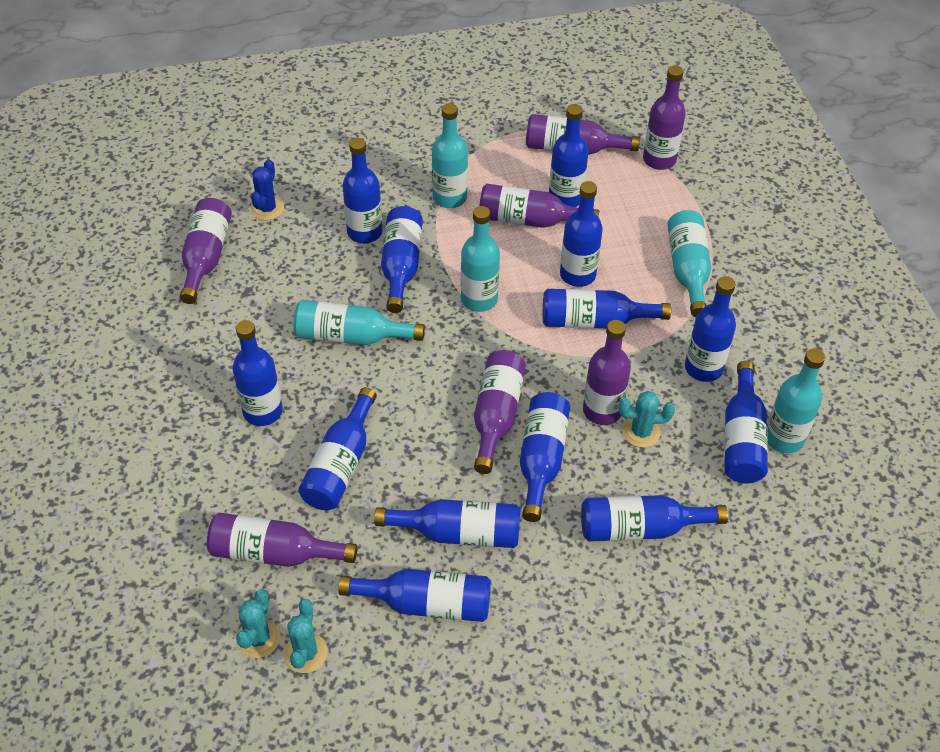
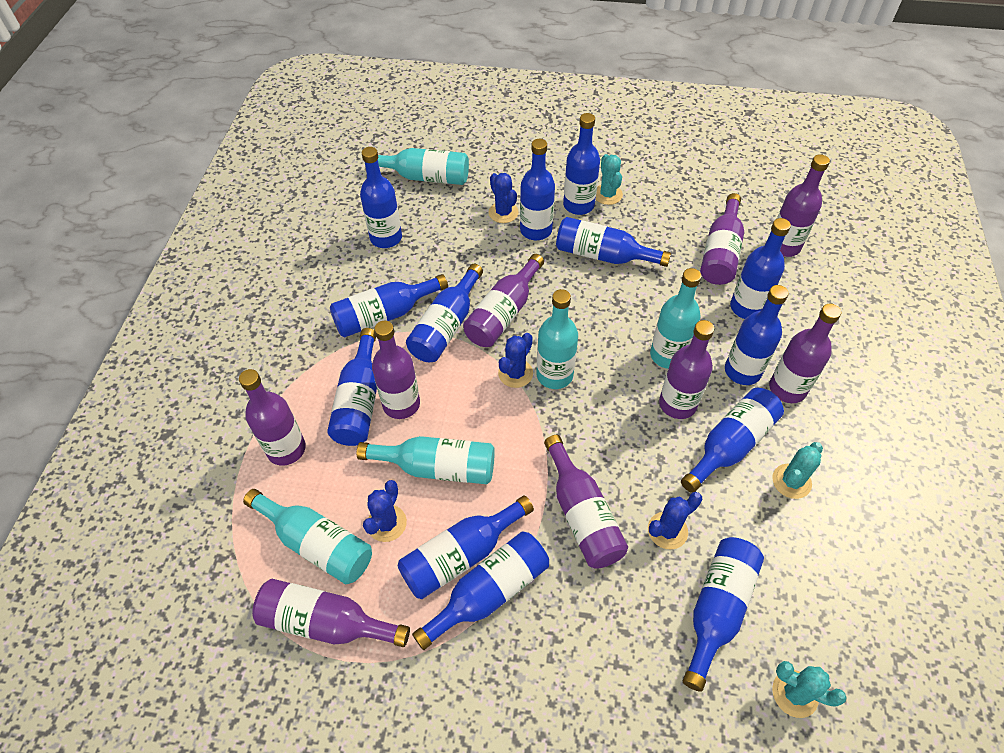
blue cactus: 1 -> 4
purple bottle: 7 -> 9

